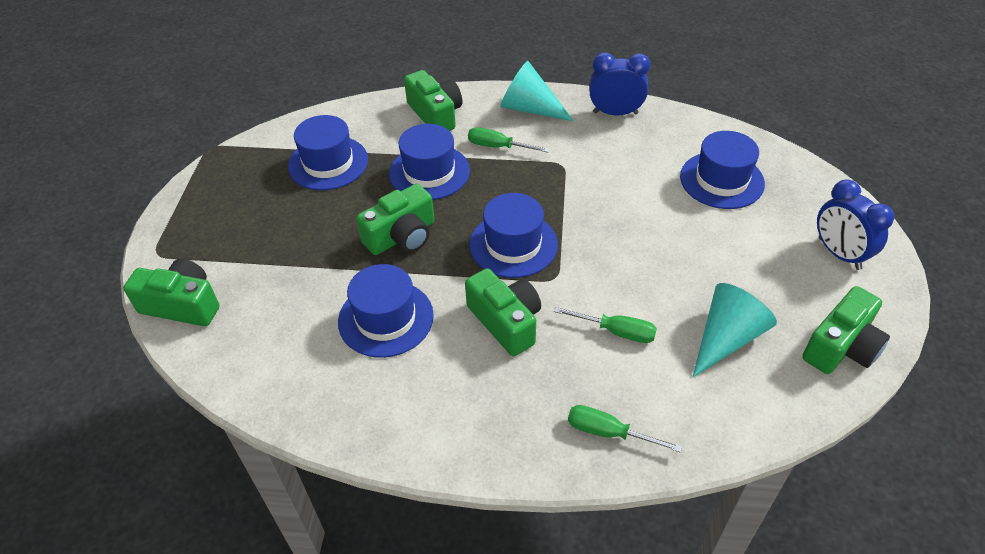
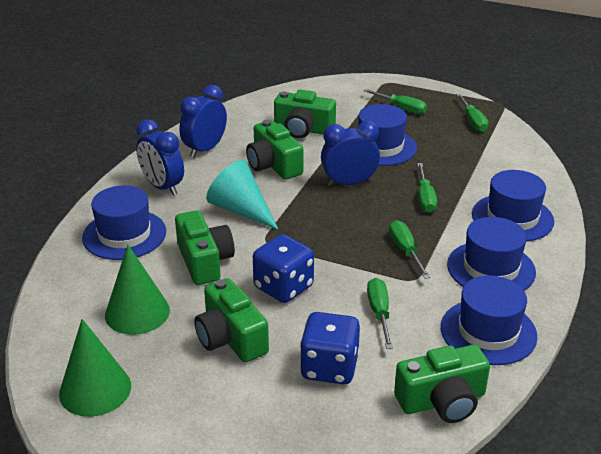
blue clock: 2 -> 3
blue dice: 0 -> 2
green cone: 0 -> 2
green screwdriver: 3 -> 5
turquoise cone: 2 -> 1

